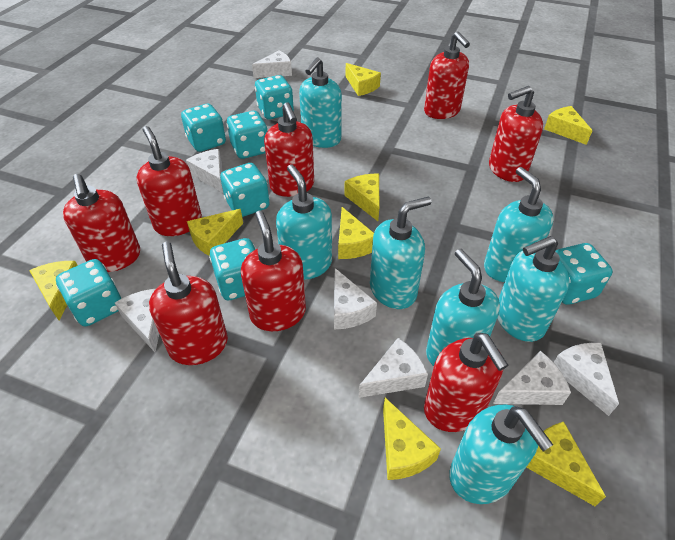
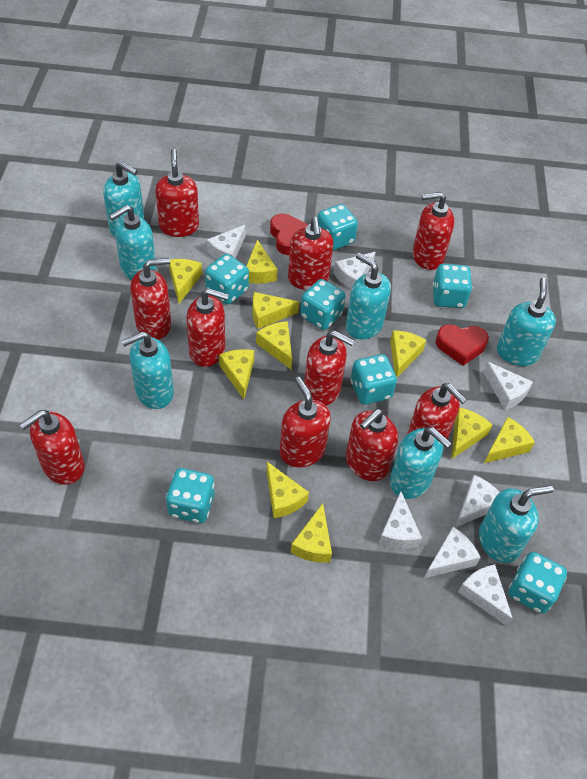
red heart: 0 -> 2
red soap dispenser: 8 -> 10
yellow cheese: 8 -> 10

